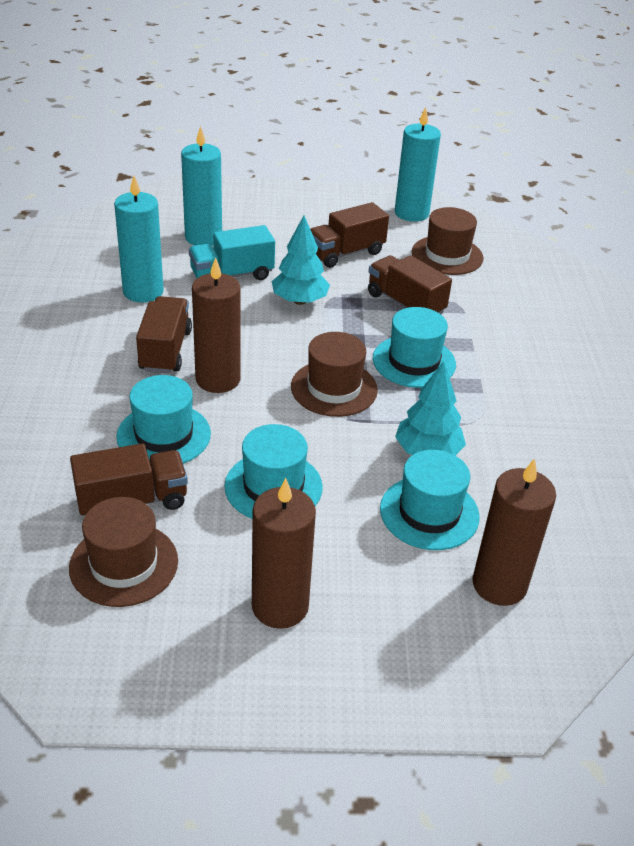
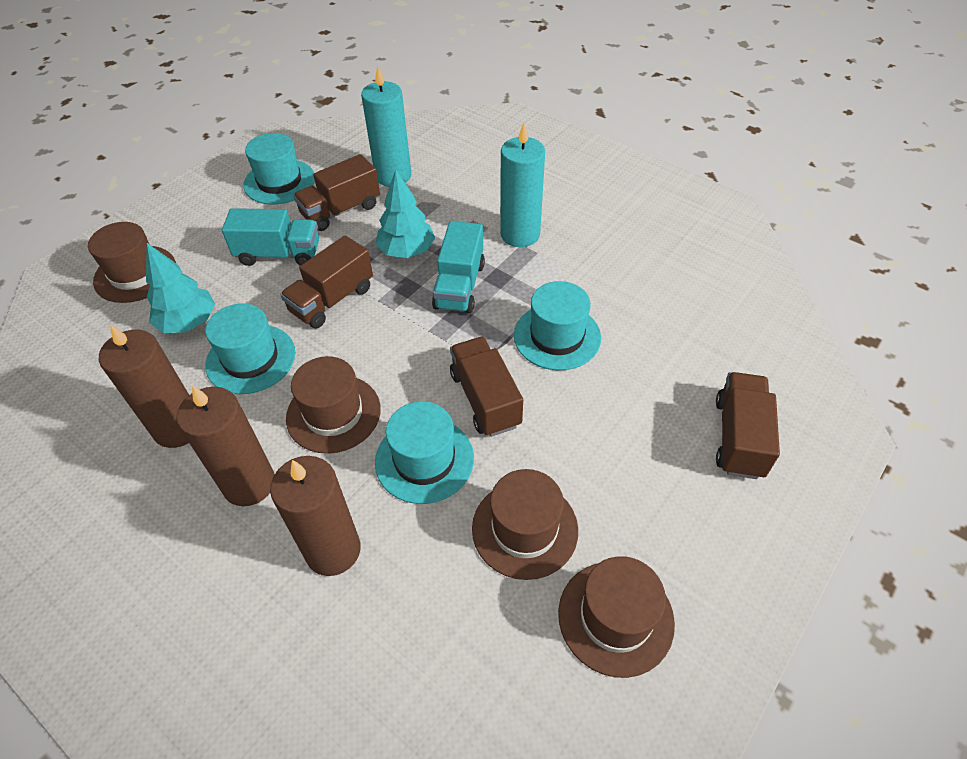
brown hat: 3 -> 4
turquoise candle: 3 -> 2
turquoise truck: 1 -> 2

